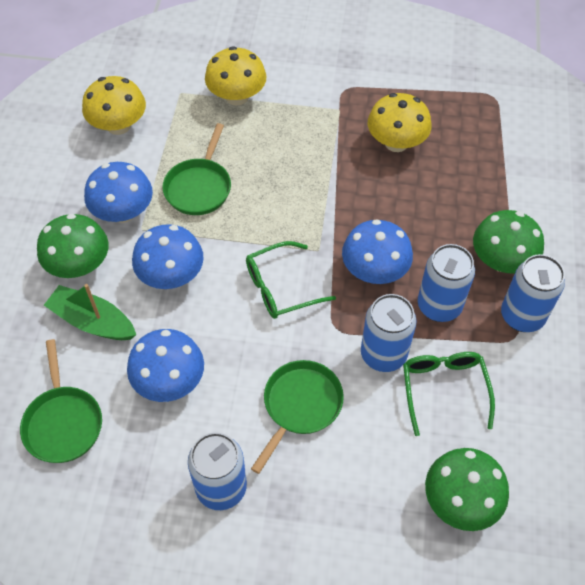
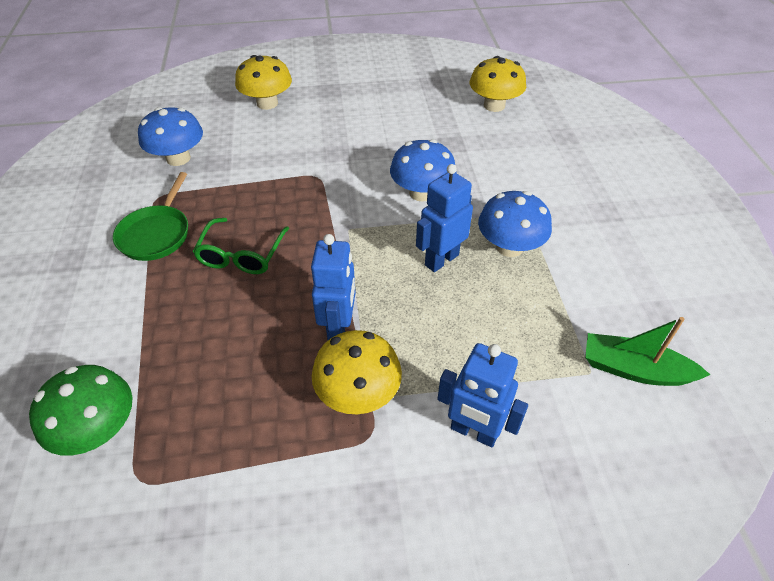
blue can: 4 -> 0
blue mushroom: 4 -> 3
blue robot: 0 -> 3
green glasses: 2 -> 1
green mushroom: 3 -> 1
green pan: 3 -> 1

